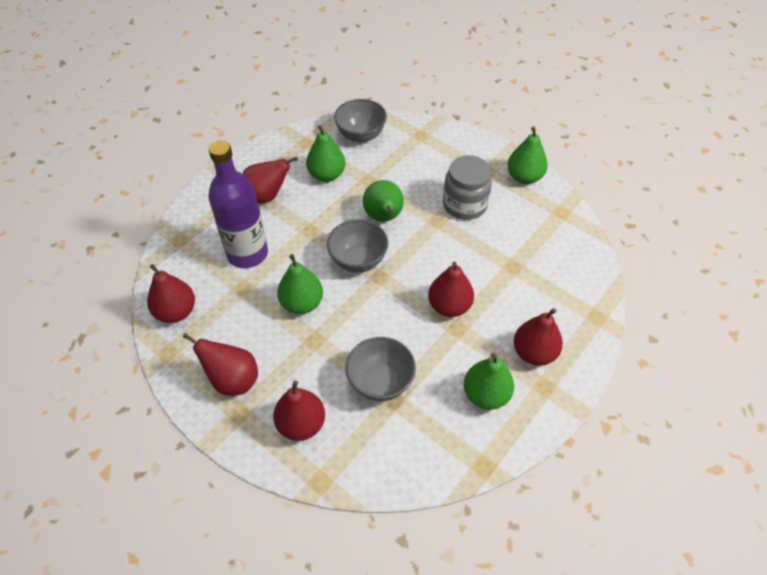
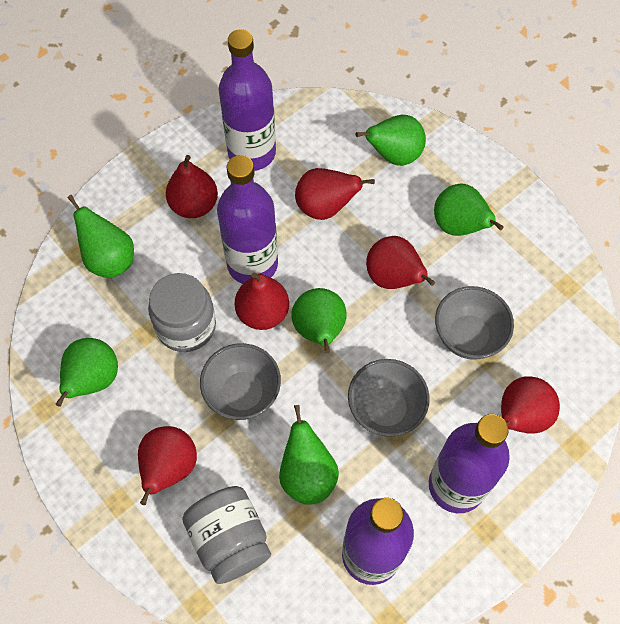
green pear: 5 -> 6
grey jar: 1 -> 2
purple bottle: 1 -> 4

